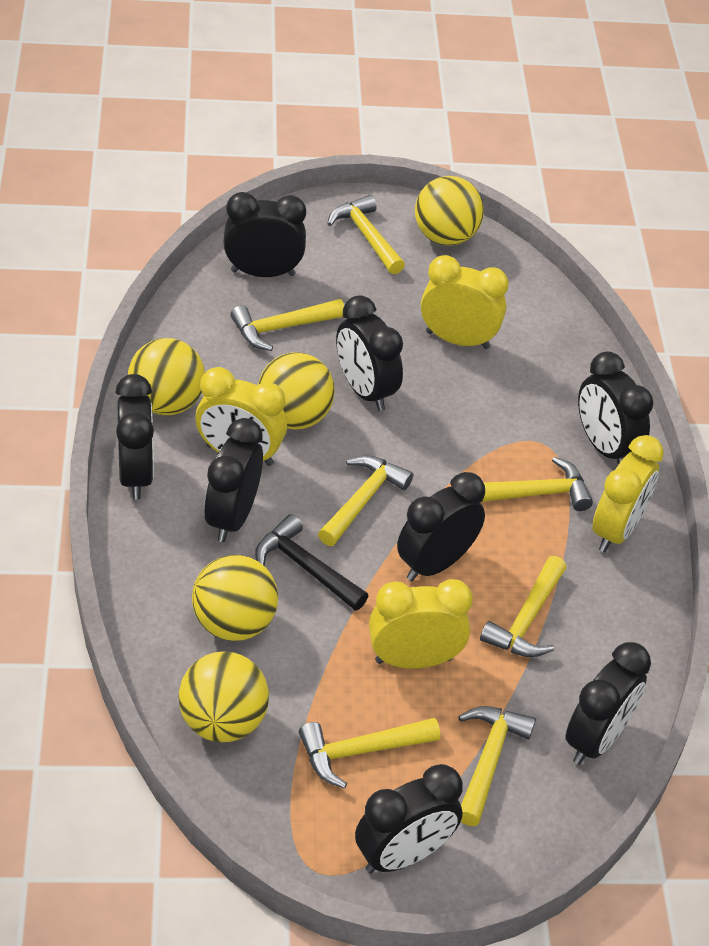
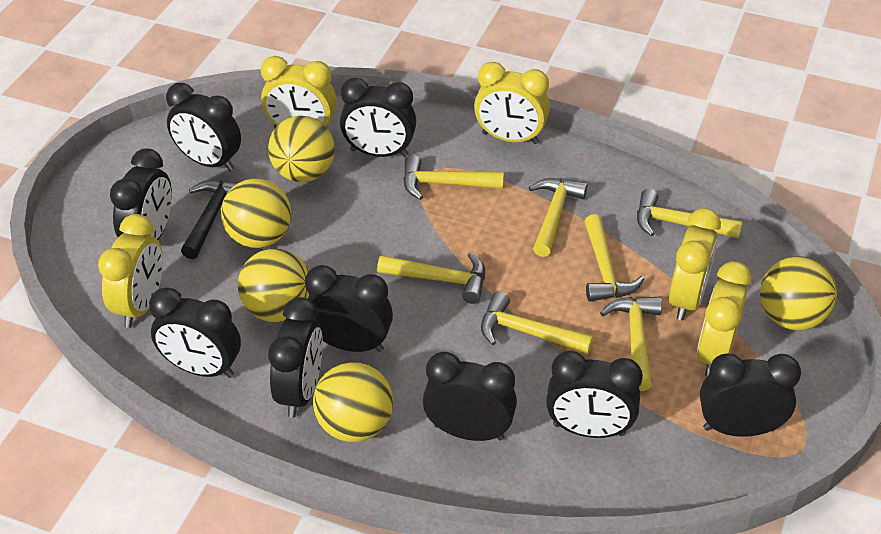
black clock: 8 -> 9
yellow clock: 4 -> 5

